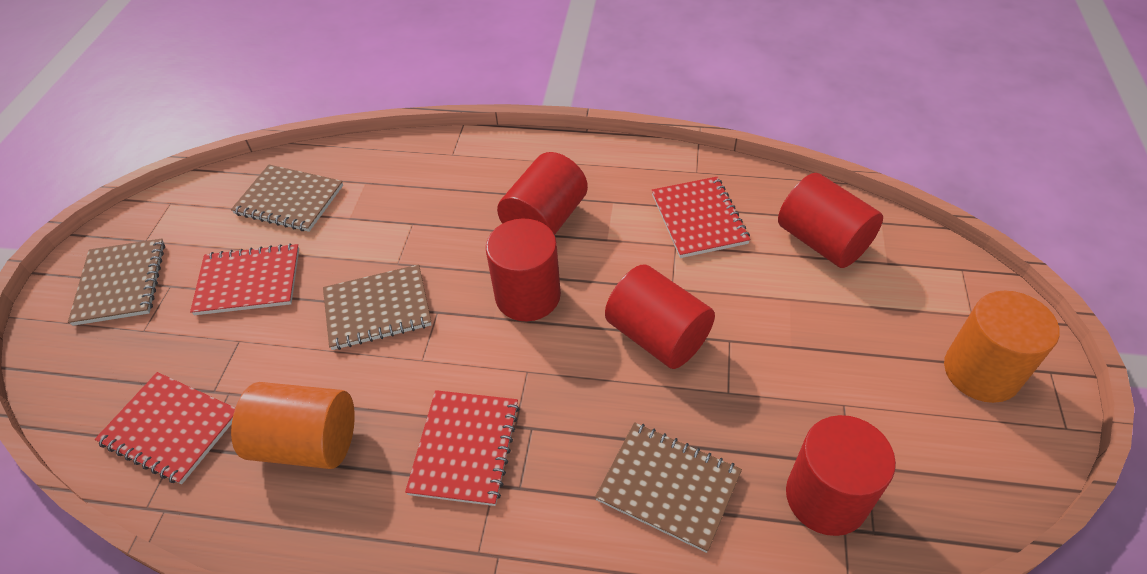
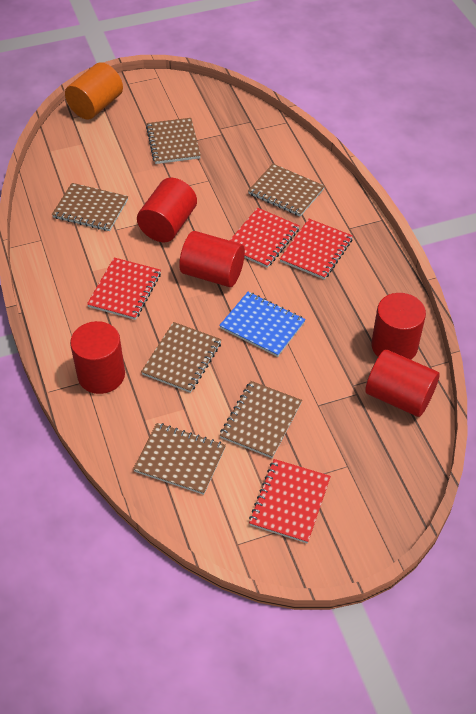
blue notebook: 0 -> 1
brown notebook: 4 -> 6
orange cylinder: 2 -> 1

